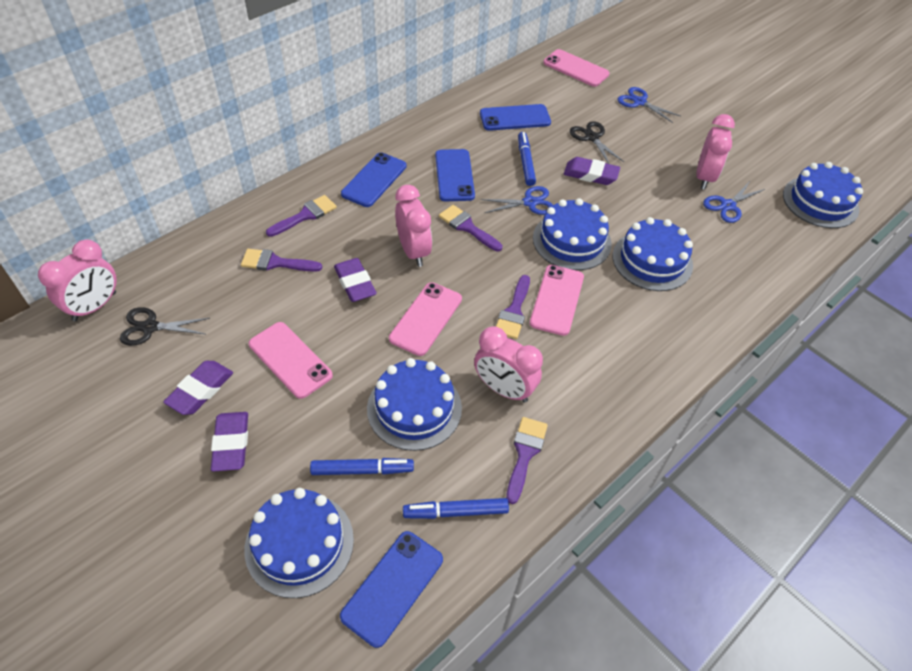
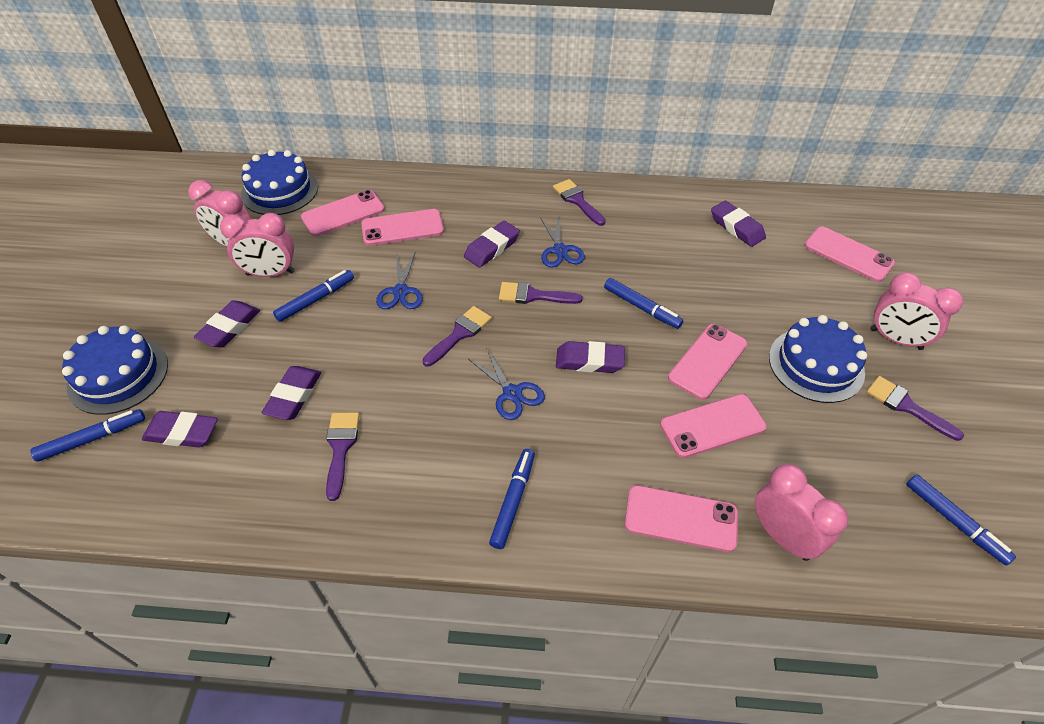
black scissors: 2 -> 0
blue cake: 5 -> 3
blue marker: 3 -> 5
blue phone: 4 -> 0
pink phone: 4 -> 6
purple eraser: 4 -> 6

